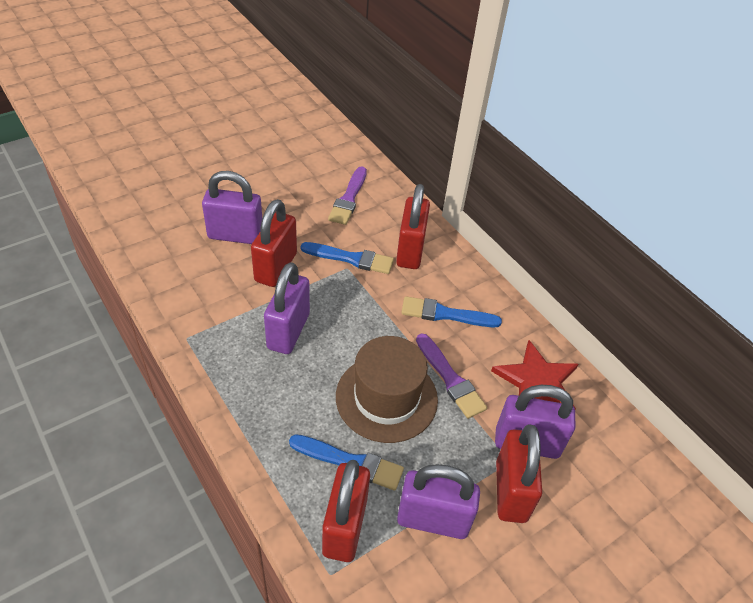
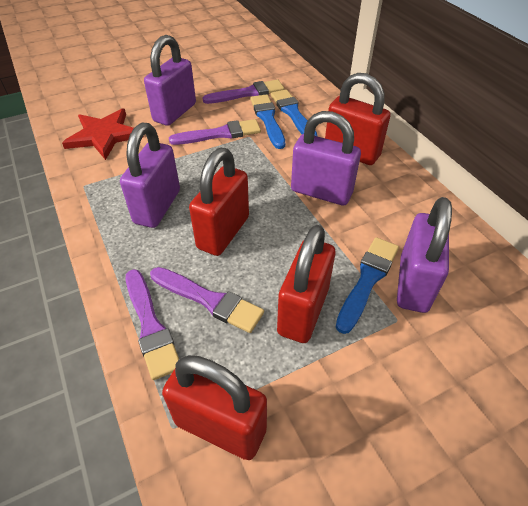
brown hat: 1 -> 0
purple brush: 2 -> 4

